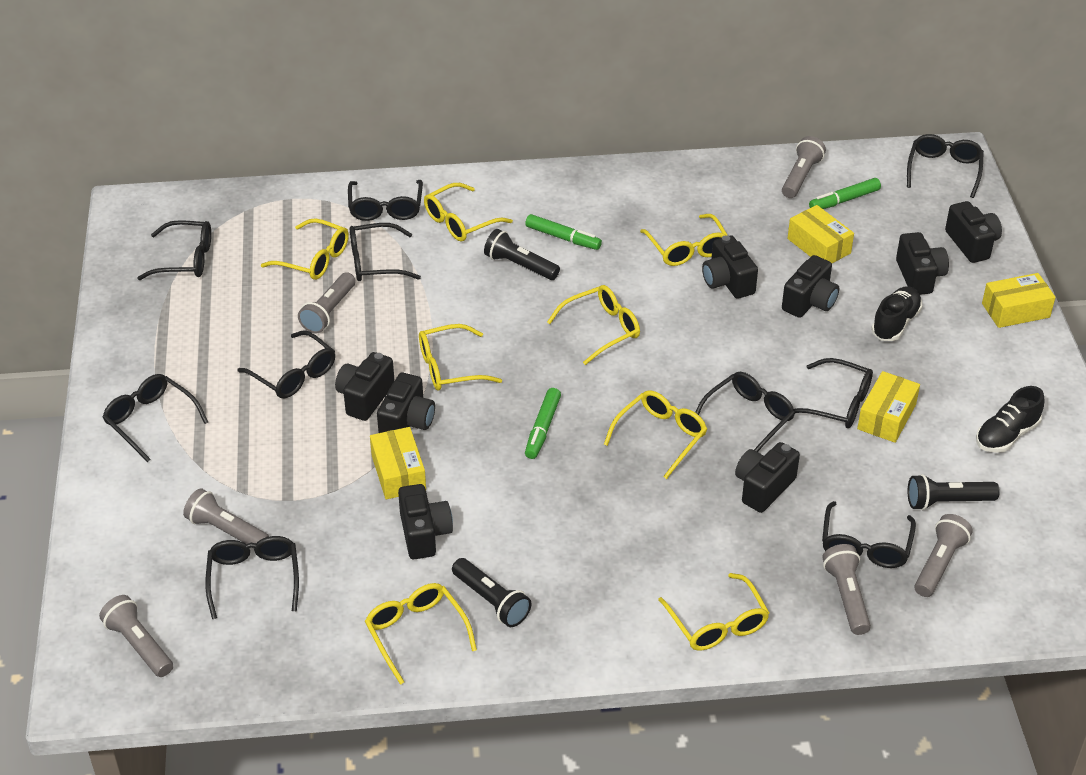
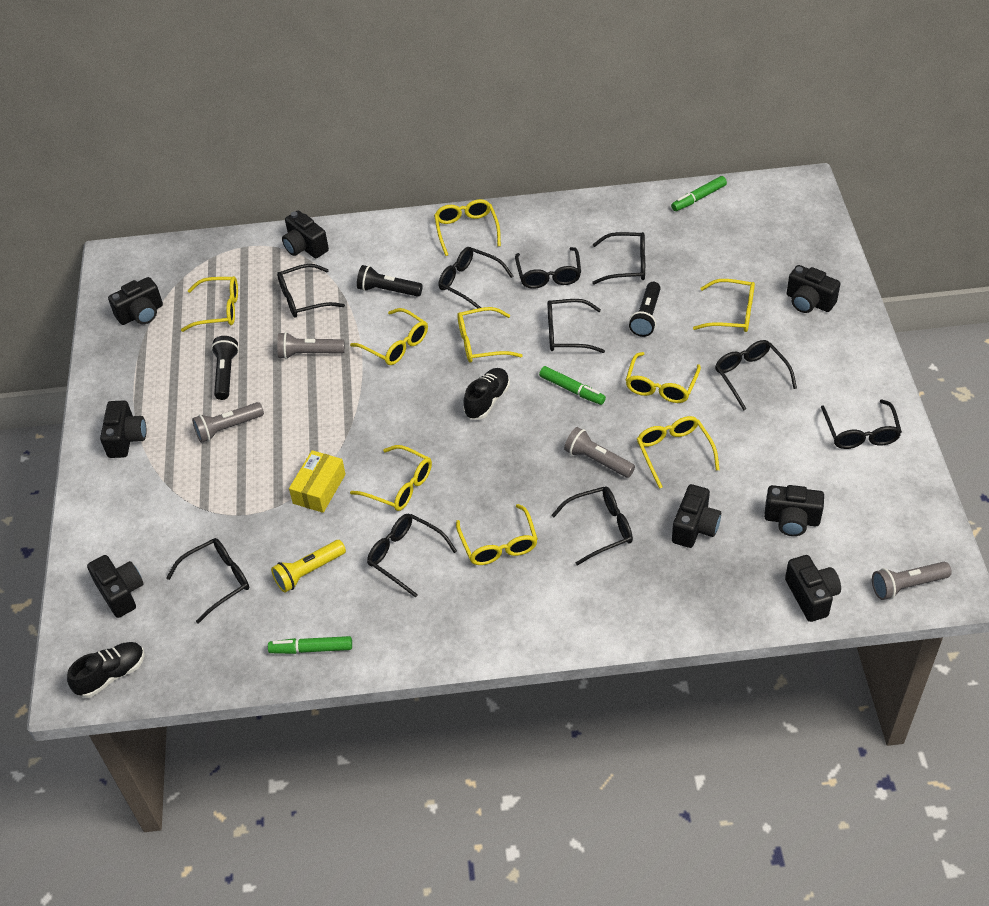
grey flashlight: 6 -> 4
yellow box: 4 -> 1
yellow flashlight: 0 -> 1
yellow glasses: 8 -> 9

